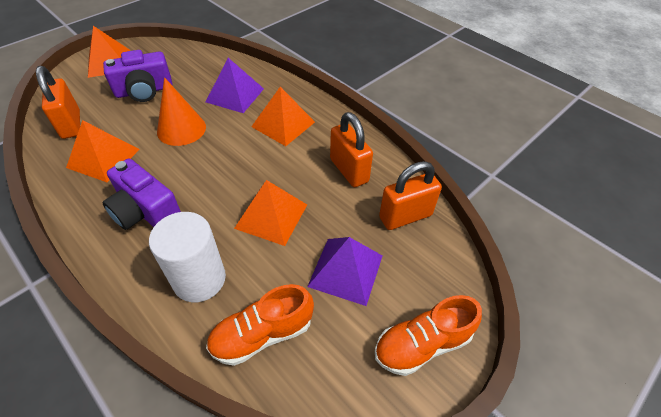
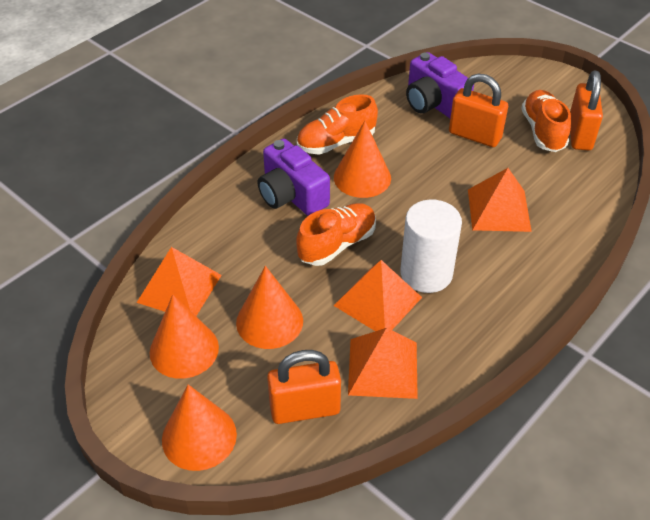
orange cone: 1 -> 4
orange shoe: 2 -> 3
purple pyramid: 2 -> 0

